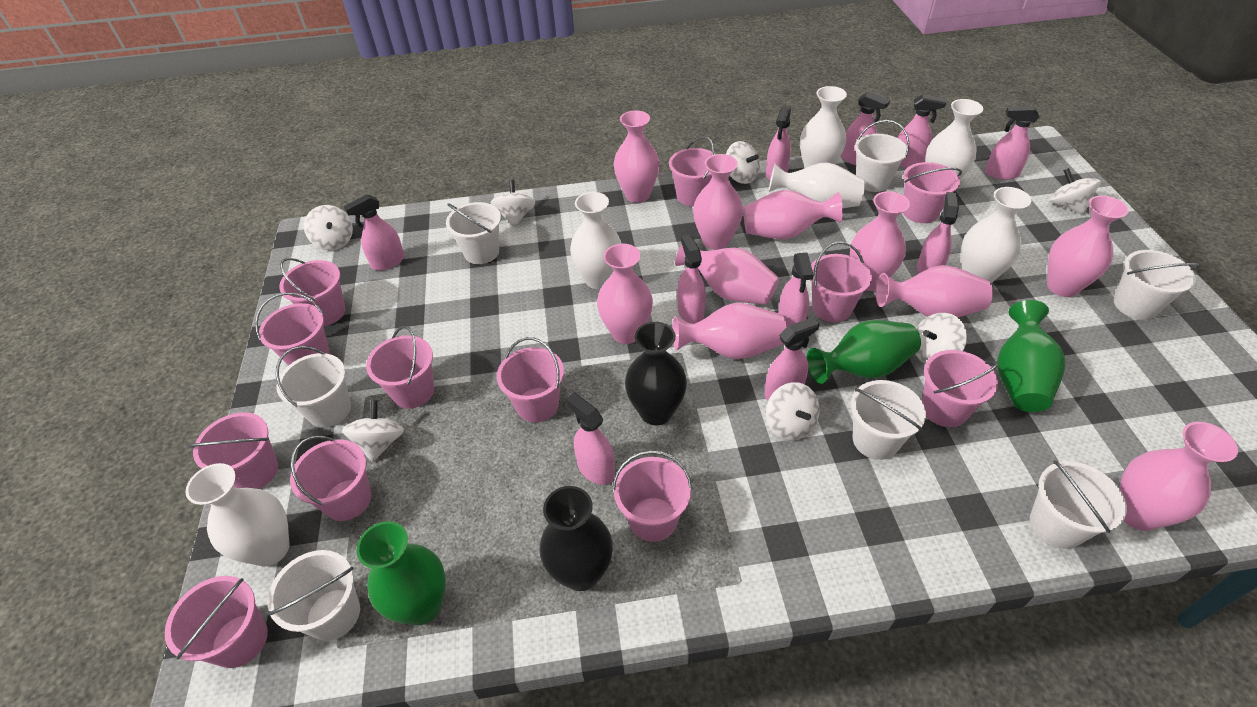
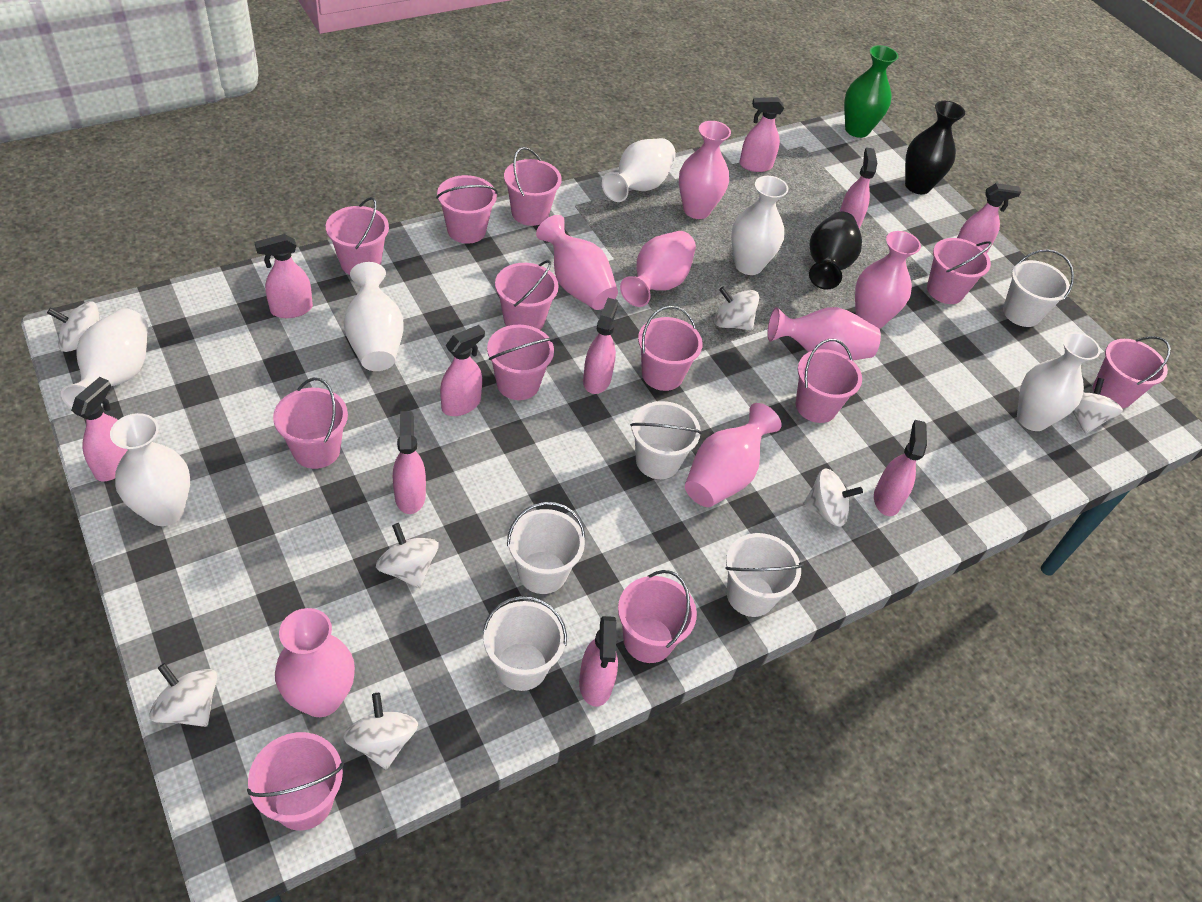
green vase: 3 -> 1
pink vase: 10 -> 7
white bucket: 7 -> 5

